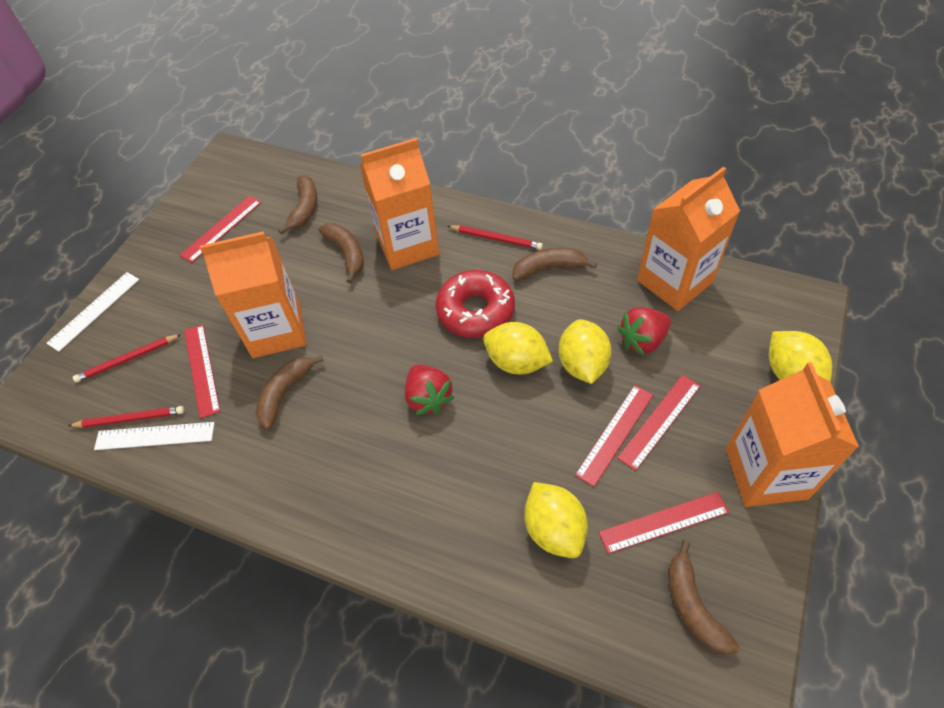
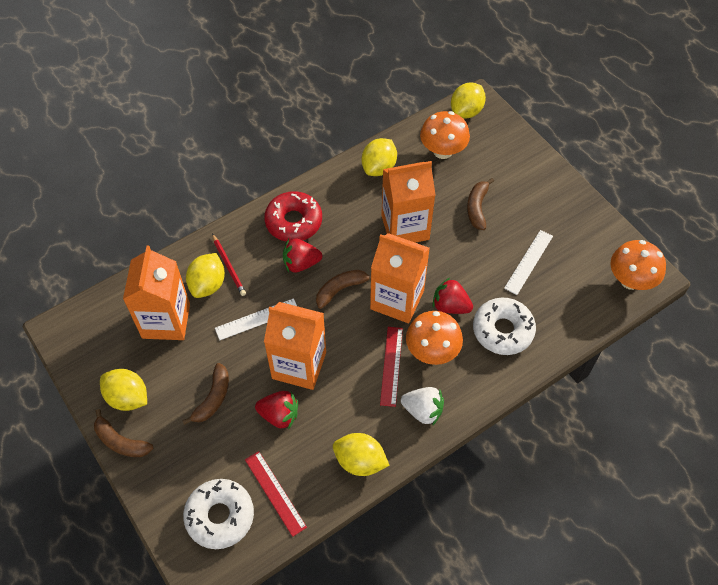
brown banana: 5 -> 4
orange mushroom: 0 -> 3
red pencil: 3 -> 1
red ruler: 5 -> 2
red strawberry: 2 -> 3
white donut: 0 -> 2
white strawberry: 0 -> 1
yellow lemon: 4 -> 5

